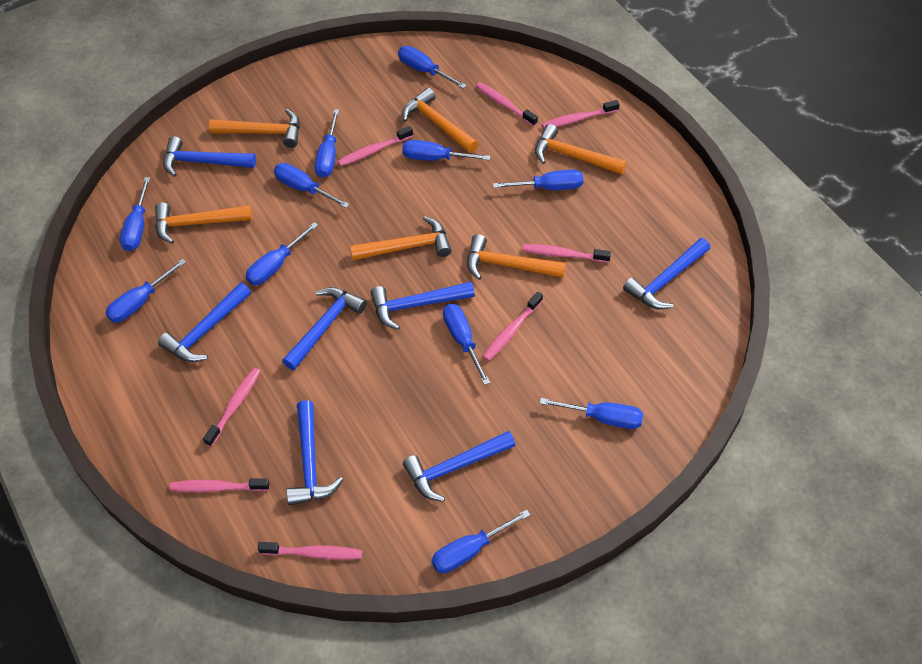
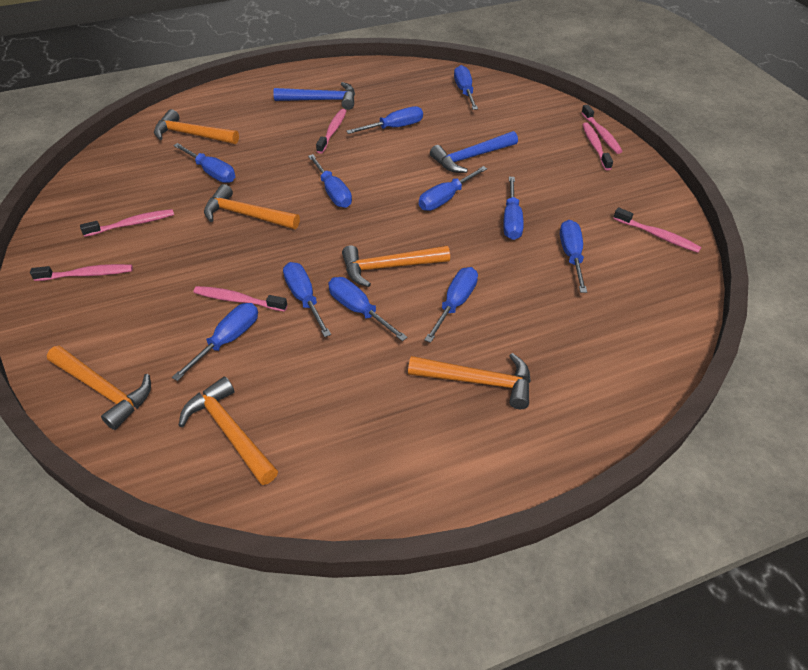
blue hammer: 7 -> 2
pink toothbrush: 8 -> 7

